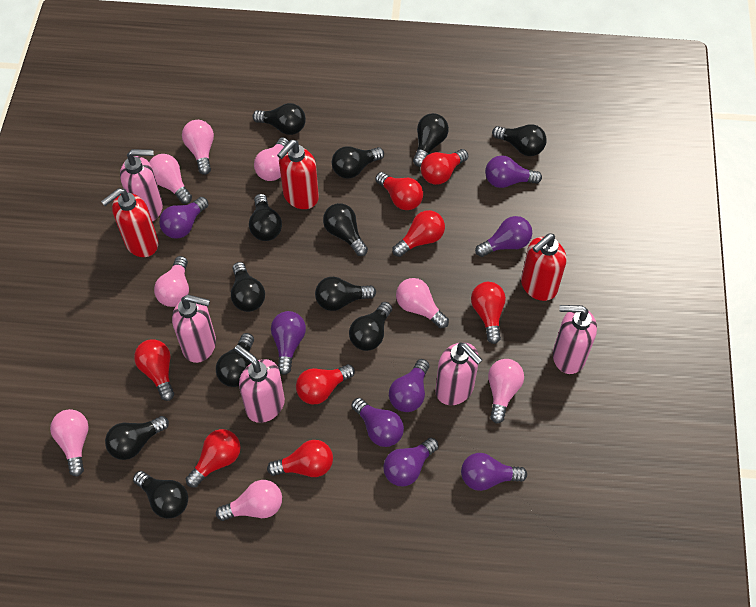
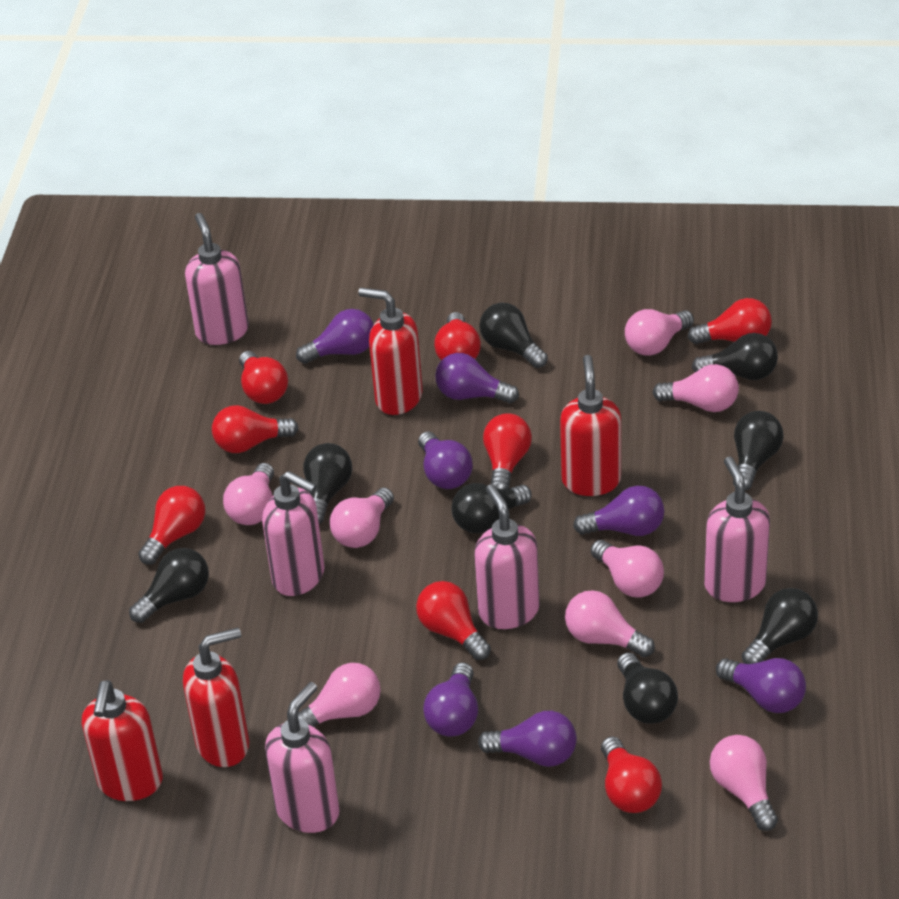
black light bulb: 12 -> 8
purple light bulb: 8 -> 7
red soap dispenser: 3 -> 4

